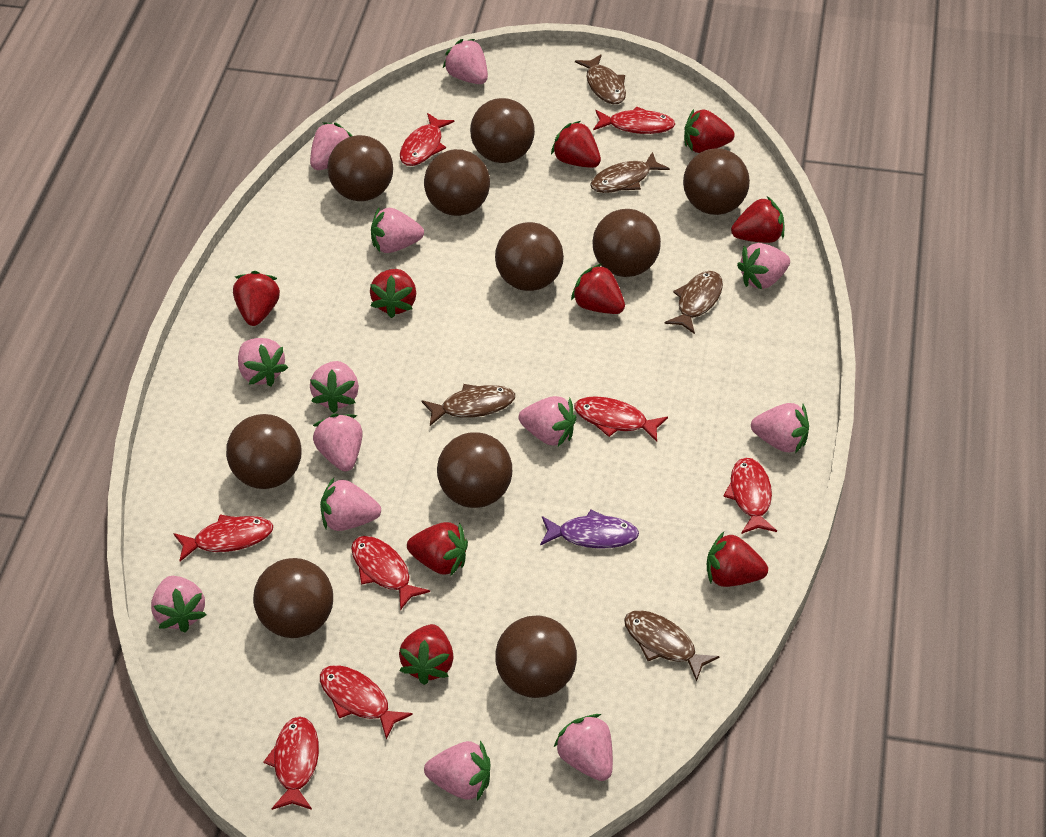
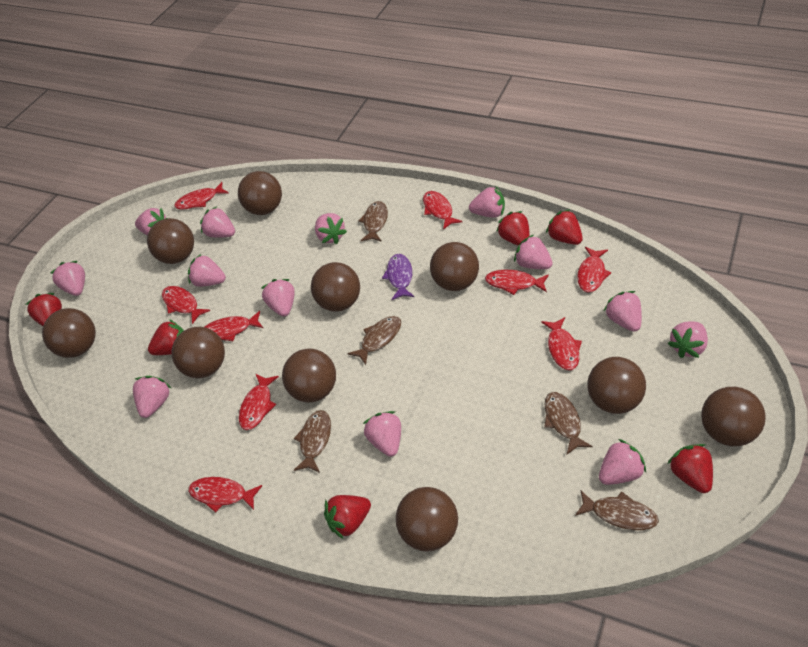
red fish: 8 -> 9
red strawberry: 9 -> 6

